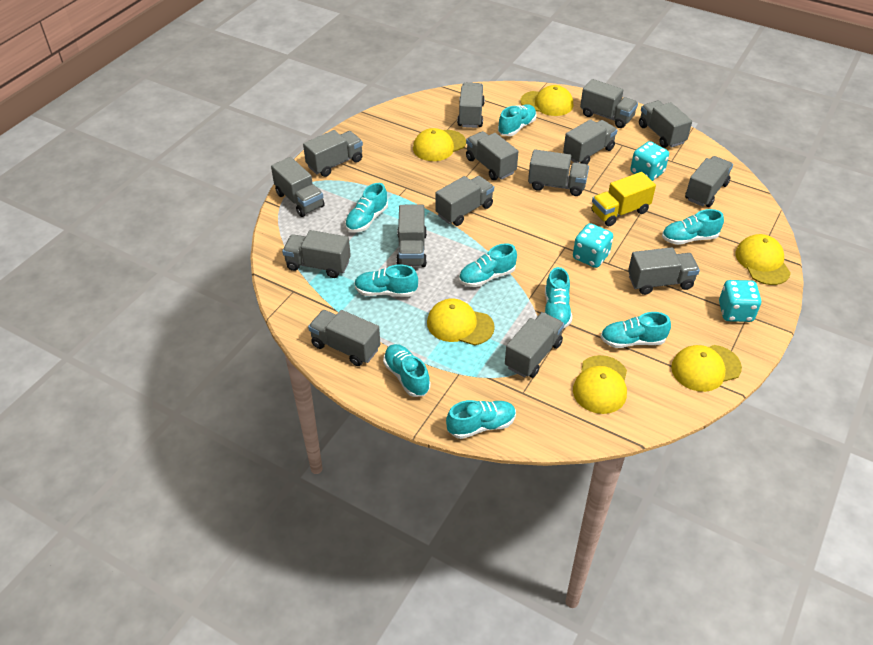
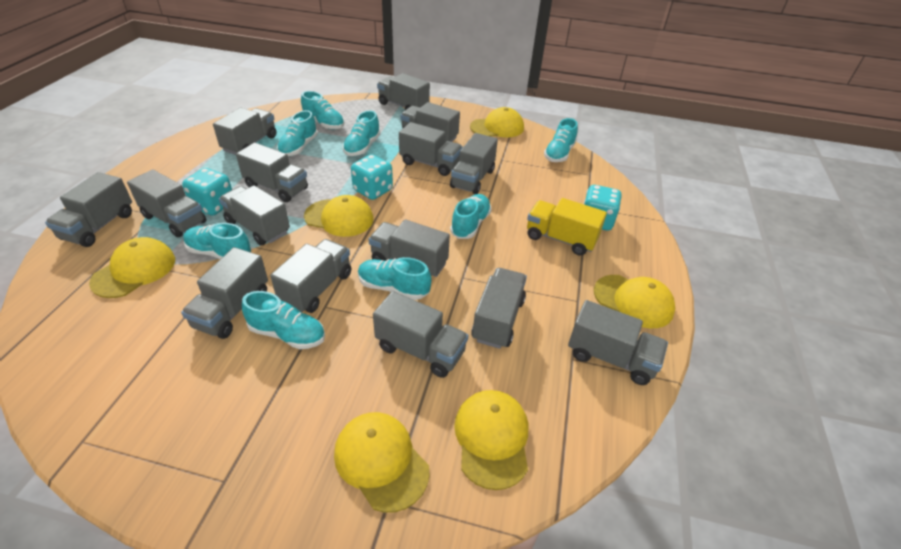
turquoise shoe: 9 -> 8

